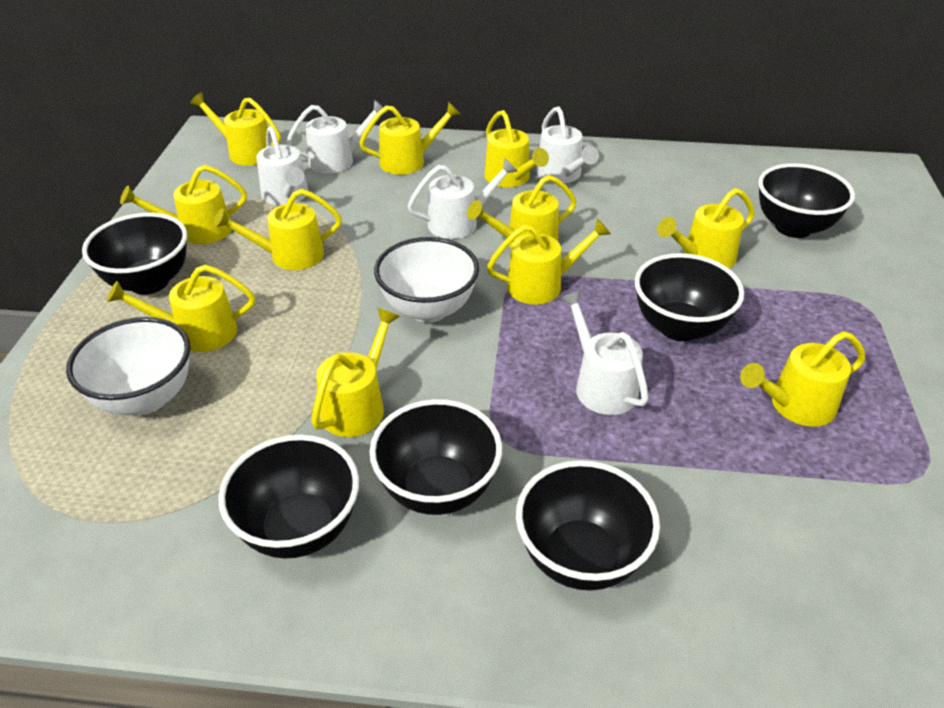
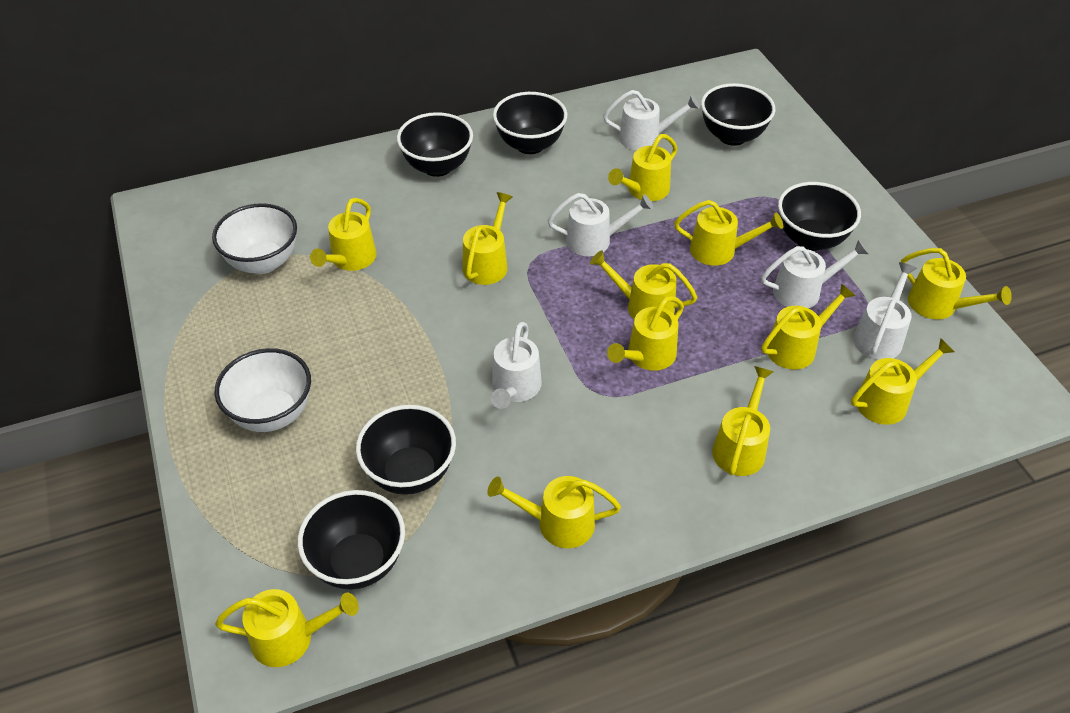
yellow watering can: 11 -> 12

